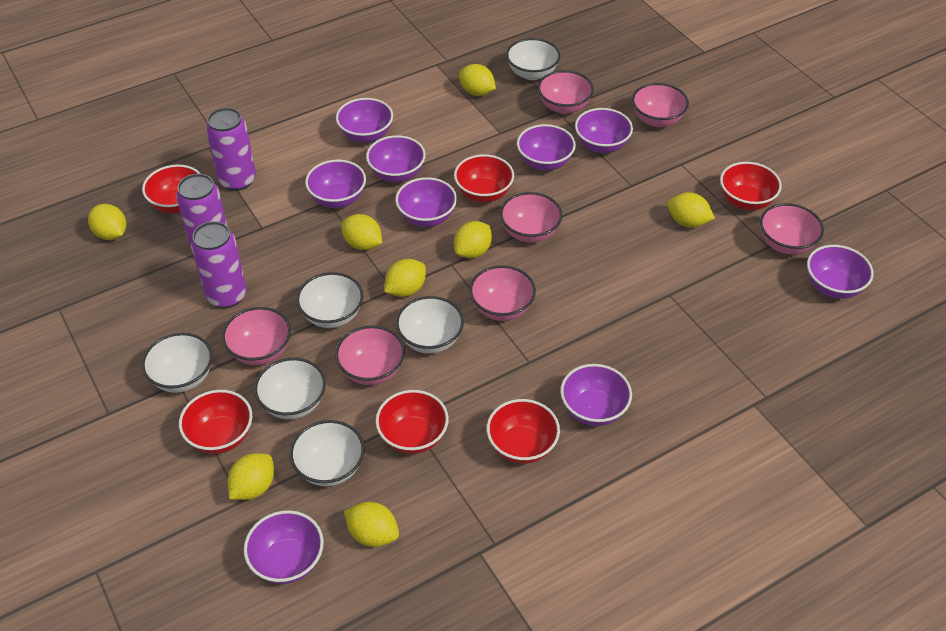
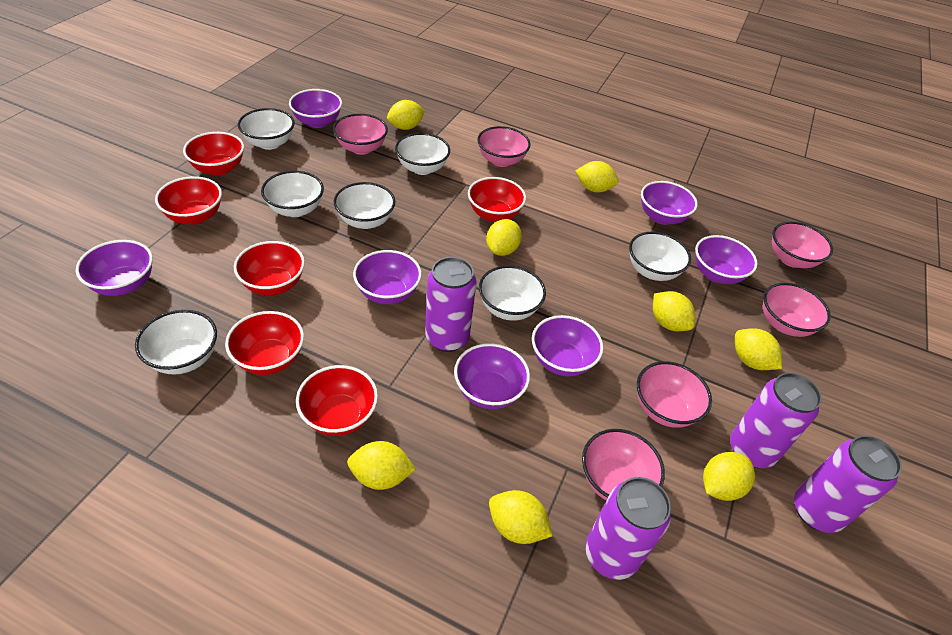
pink bowl: 7 -> 6
purple bowl: 9 -> 7
purple can: 3 -> 4
white bowl: 6 -> 7

